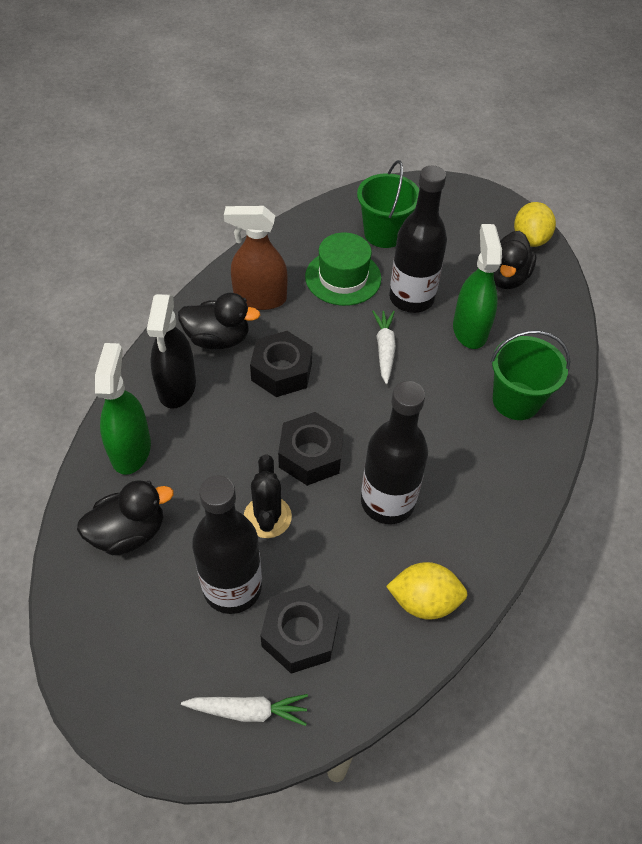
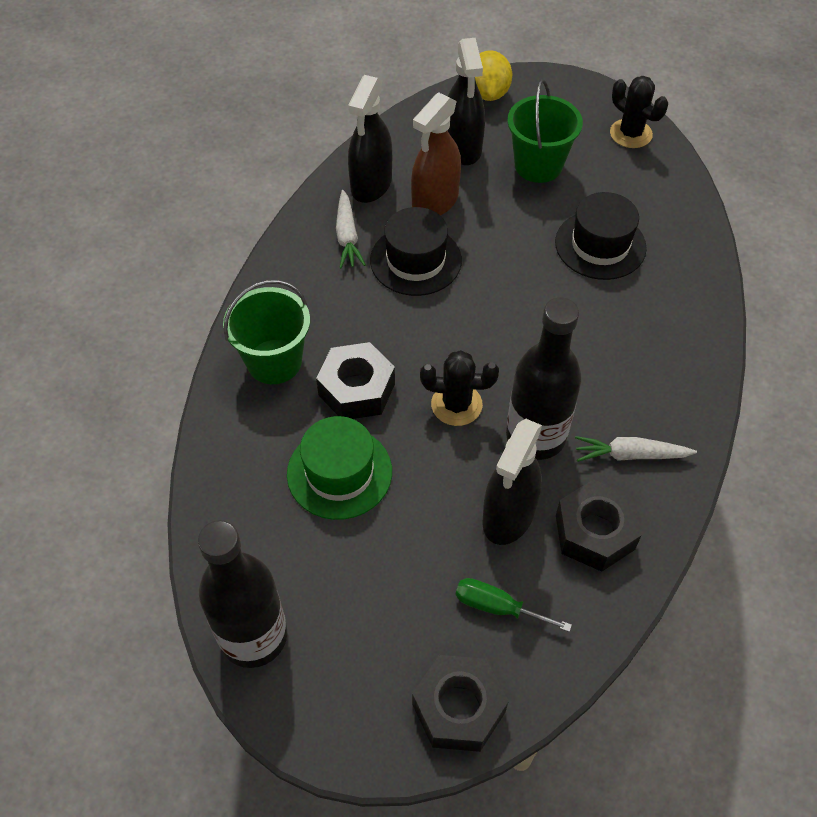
black bottle: 3 -> 2
black cactus: 1 -> 2
black duck: 3 -> 0
black hat: 0 -> 2
black spray bottle: 1 -> 3
green screwdriver: 0 -> 1
green spray bottle: 2 -> 0
yellow lemon: 2 -> 1

